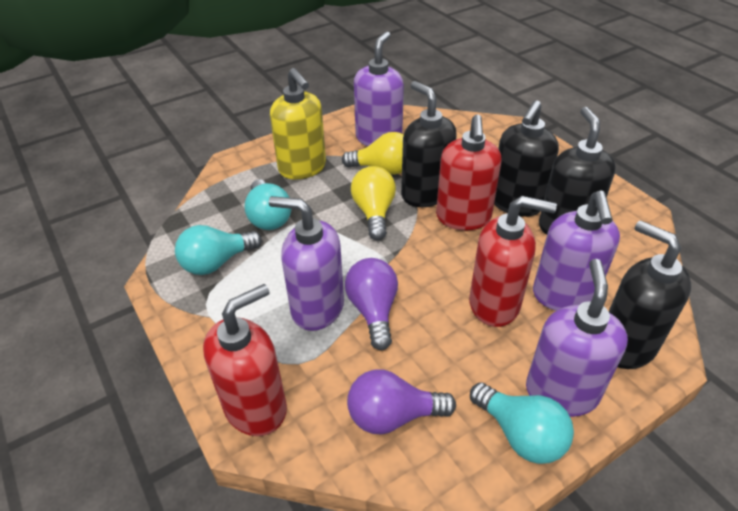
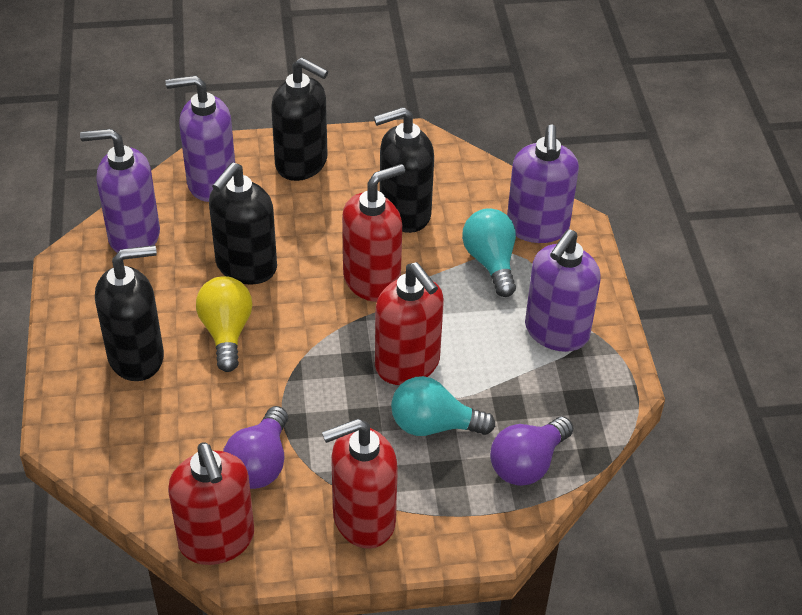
red soap dispenser: 3 -> 4
turquoise light bulb: 3 -> 2
yellow light bulb: 2 -> 1
yellow soap dispenser: 1 -> 0

